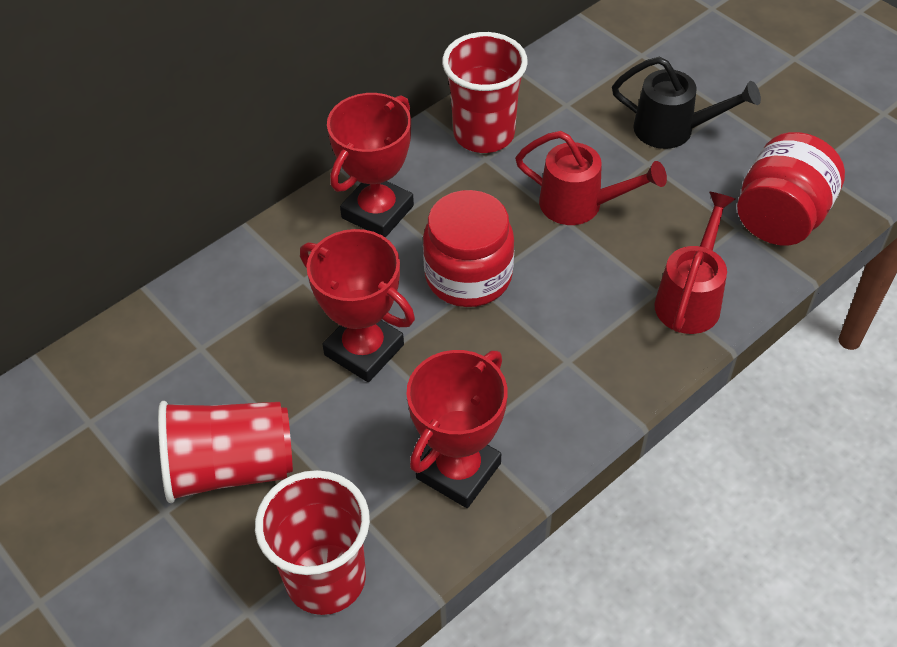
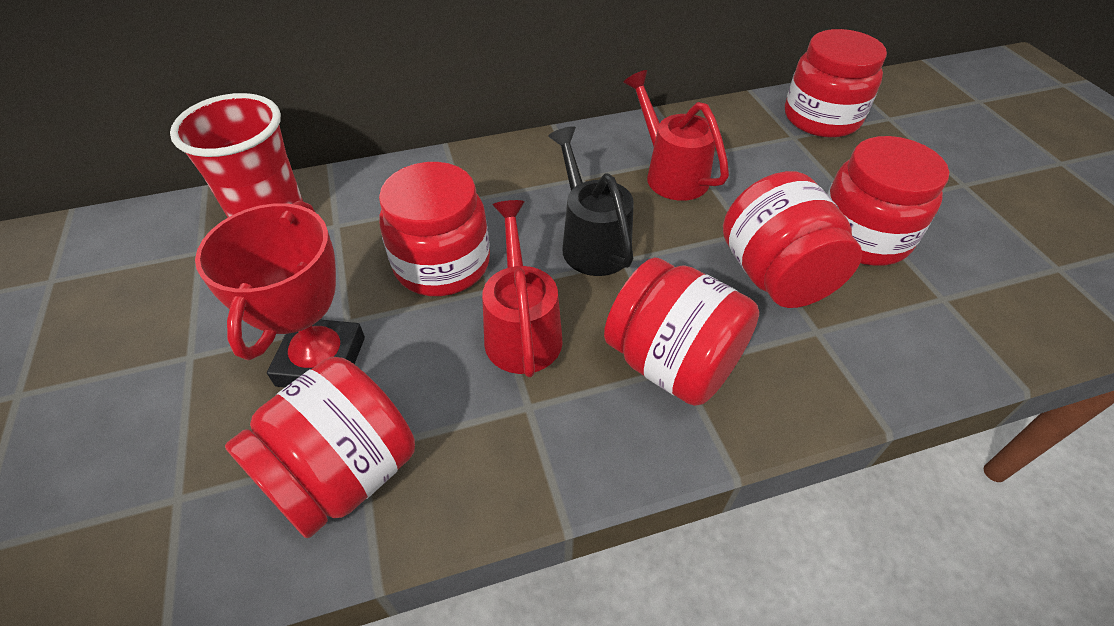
red cup: 3 -> 1
red jar: 2 -> 6
red trophy: 3 -> 1

